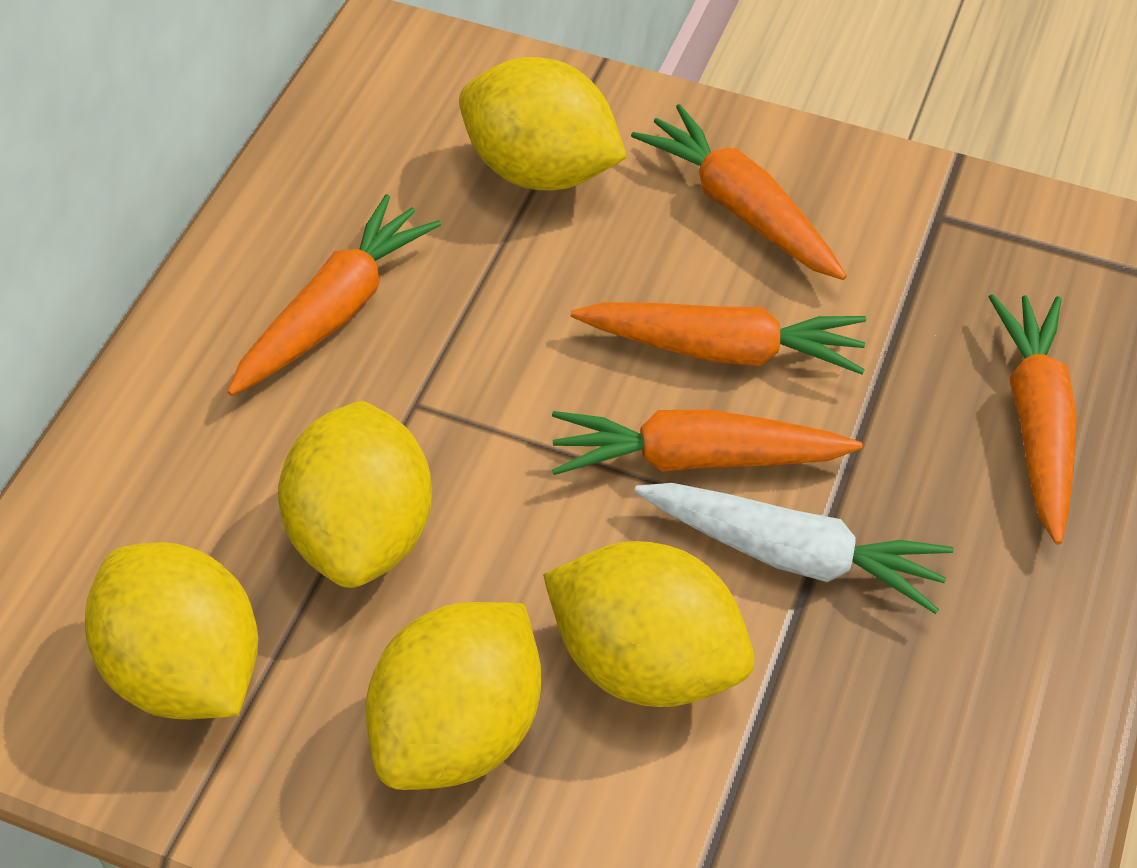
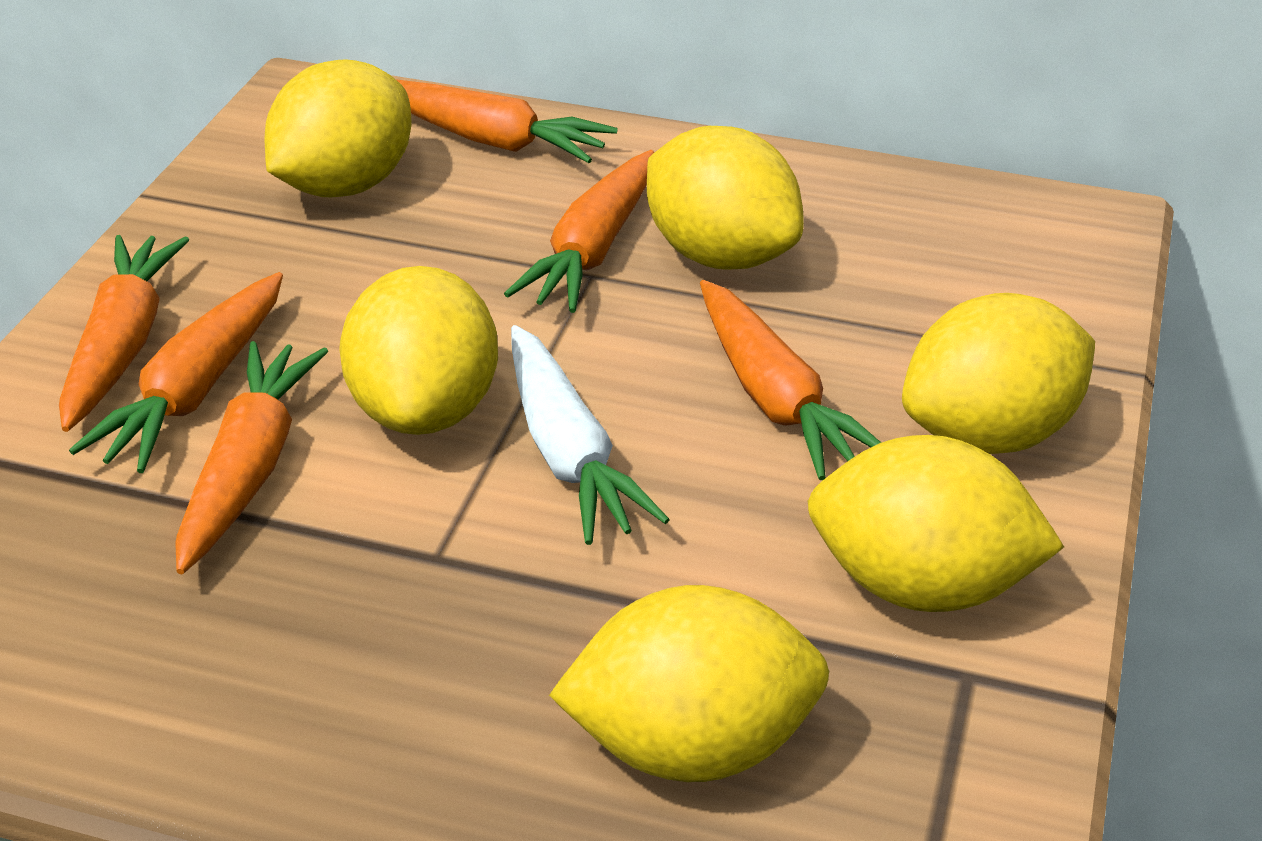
orange carrot: 5 -> 6
yellow lemon: 5 -> 6

